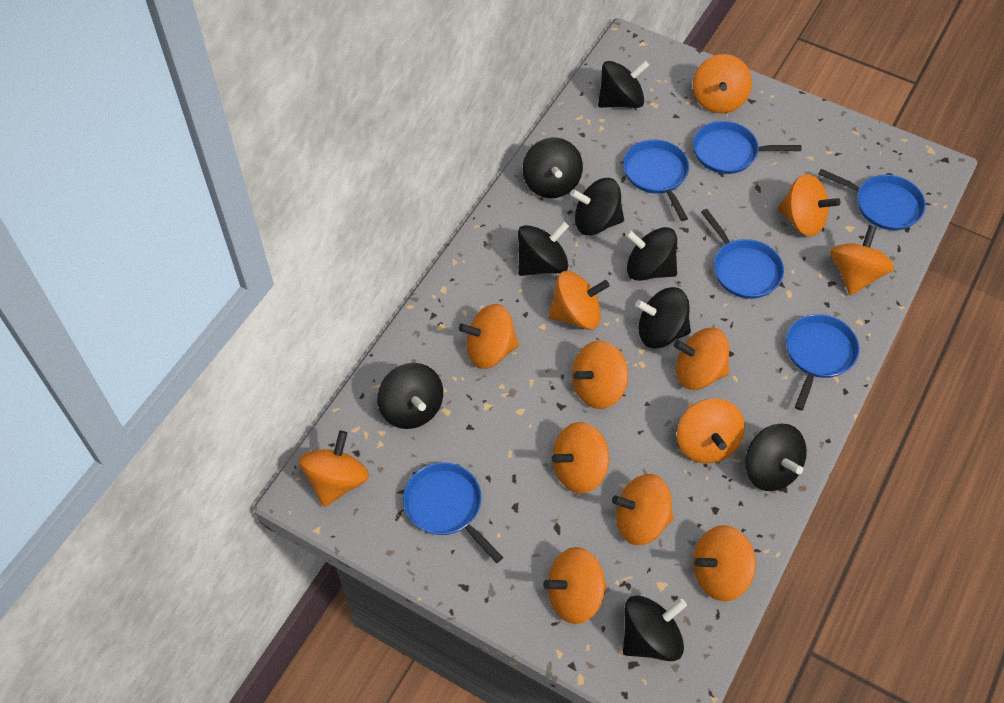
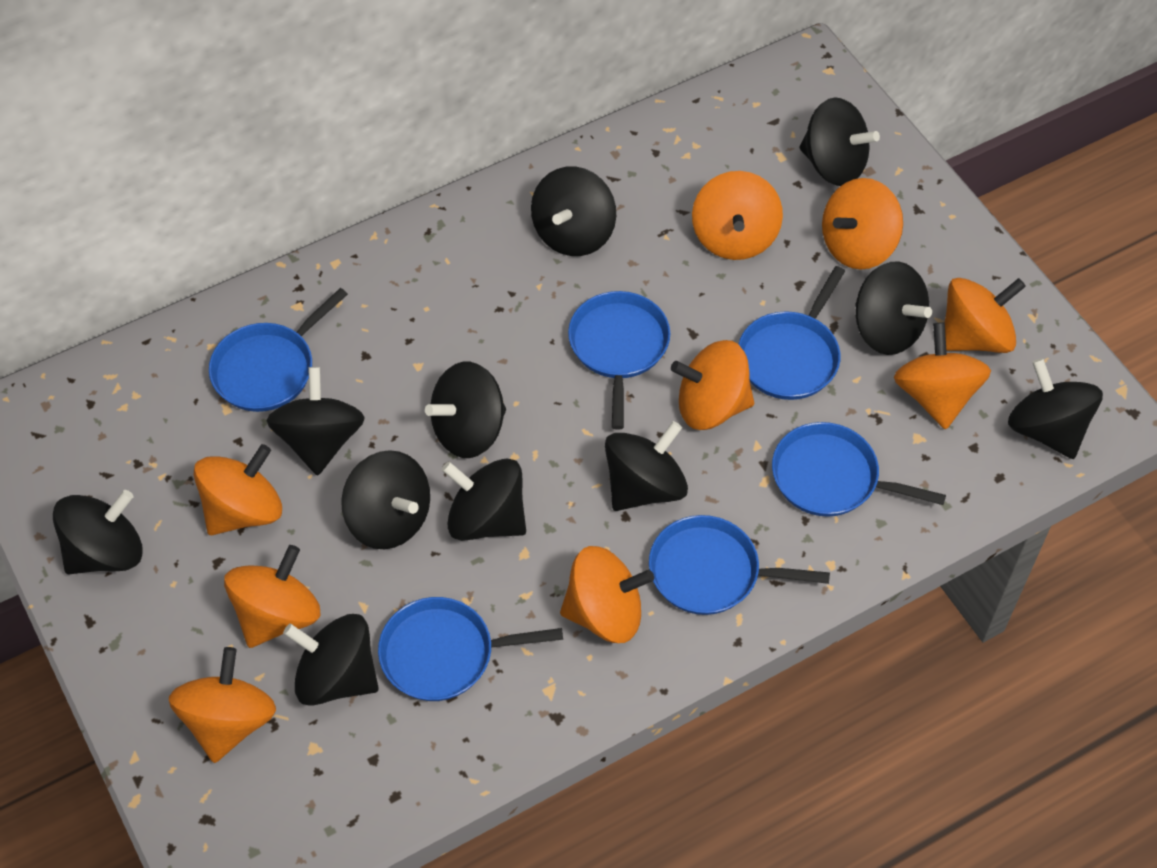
black spinning top: 9 -> 11
orange spinning top: 13 -> 9

